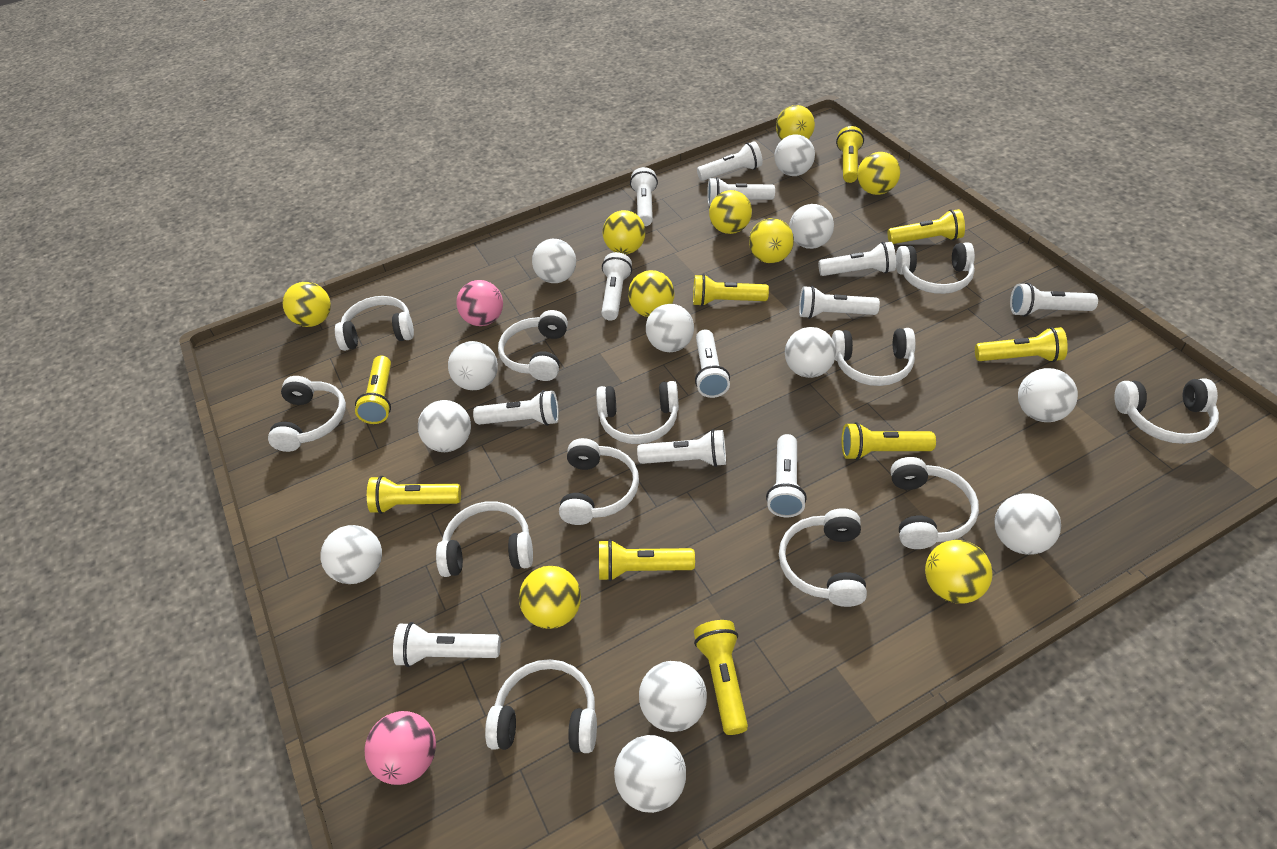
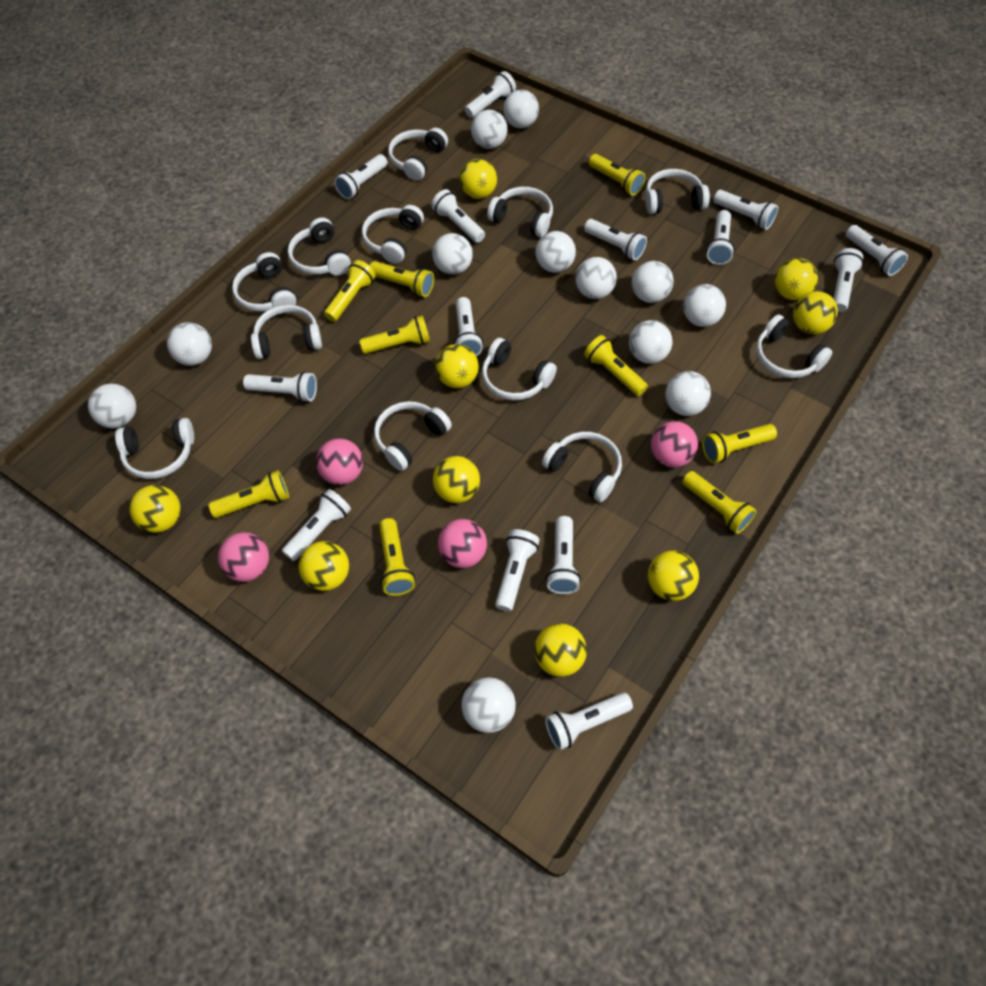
pink ball: 2 -> 4
white flashlight: 12 -> 14

